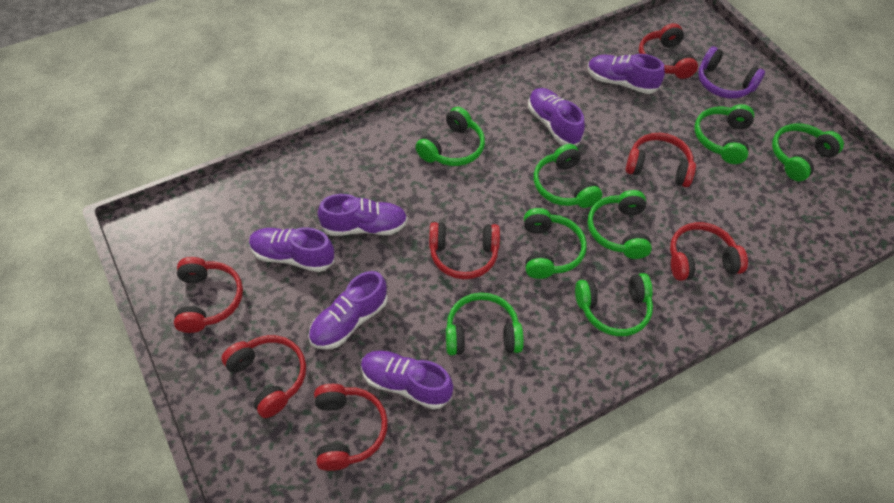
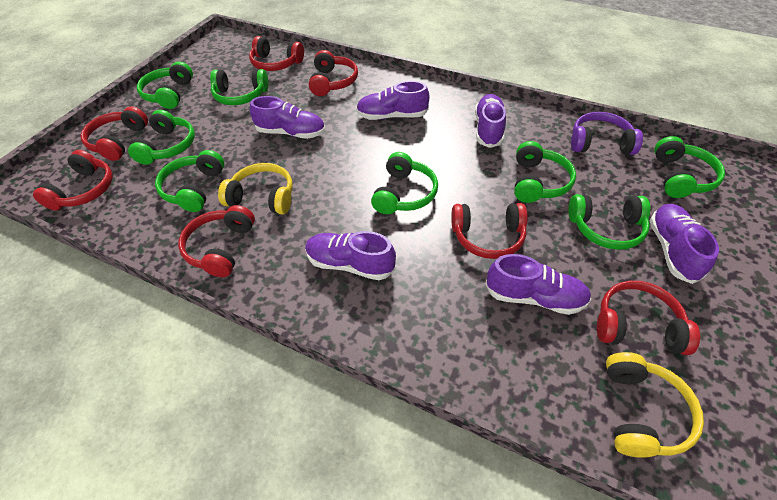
yellow headphones: 0 -> 2

